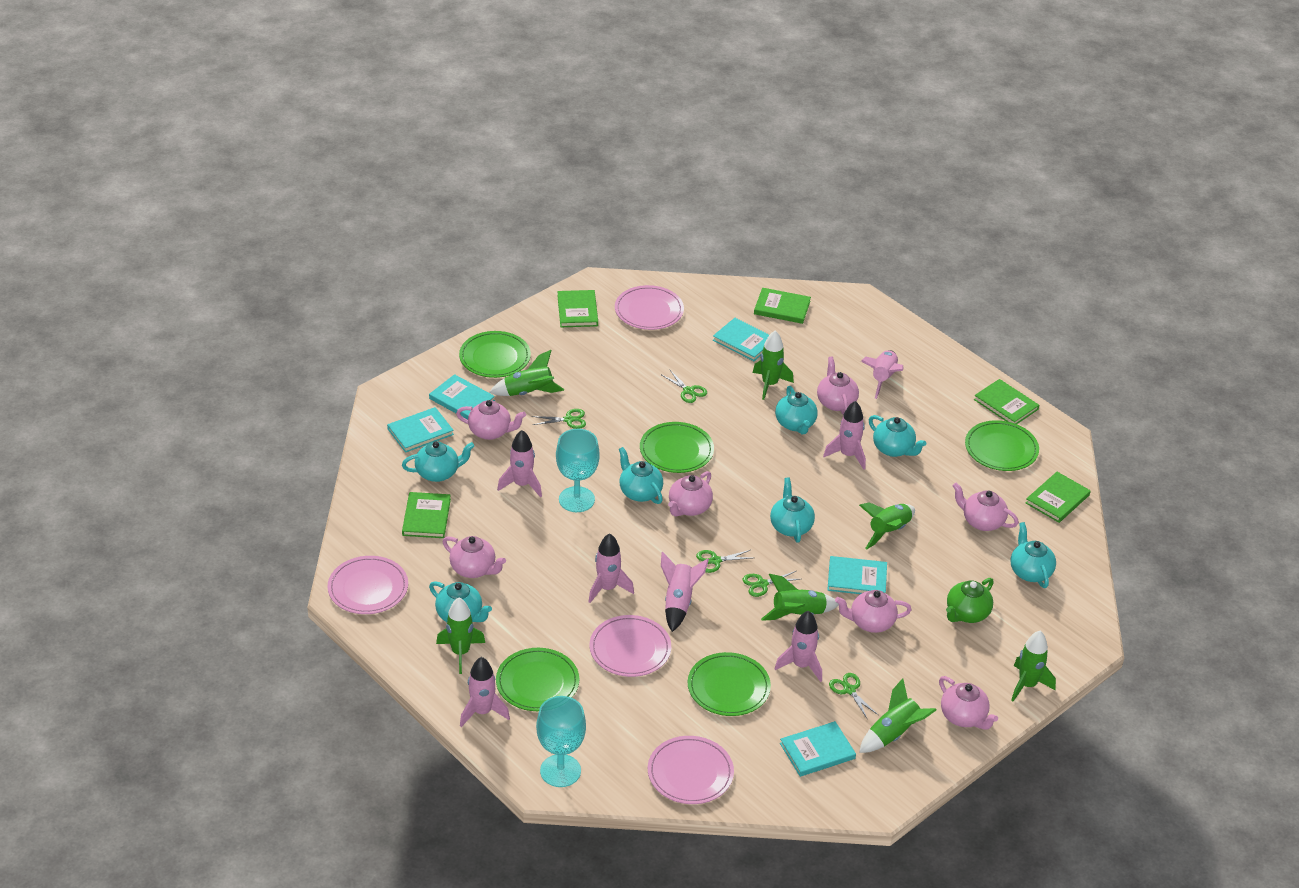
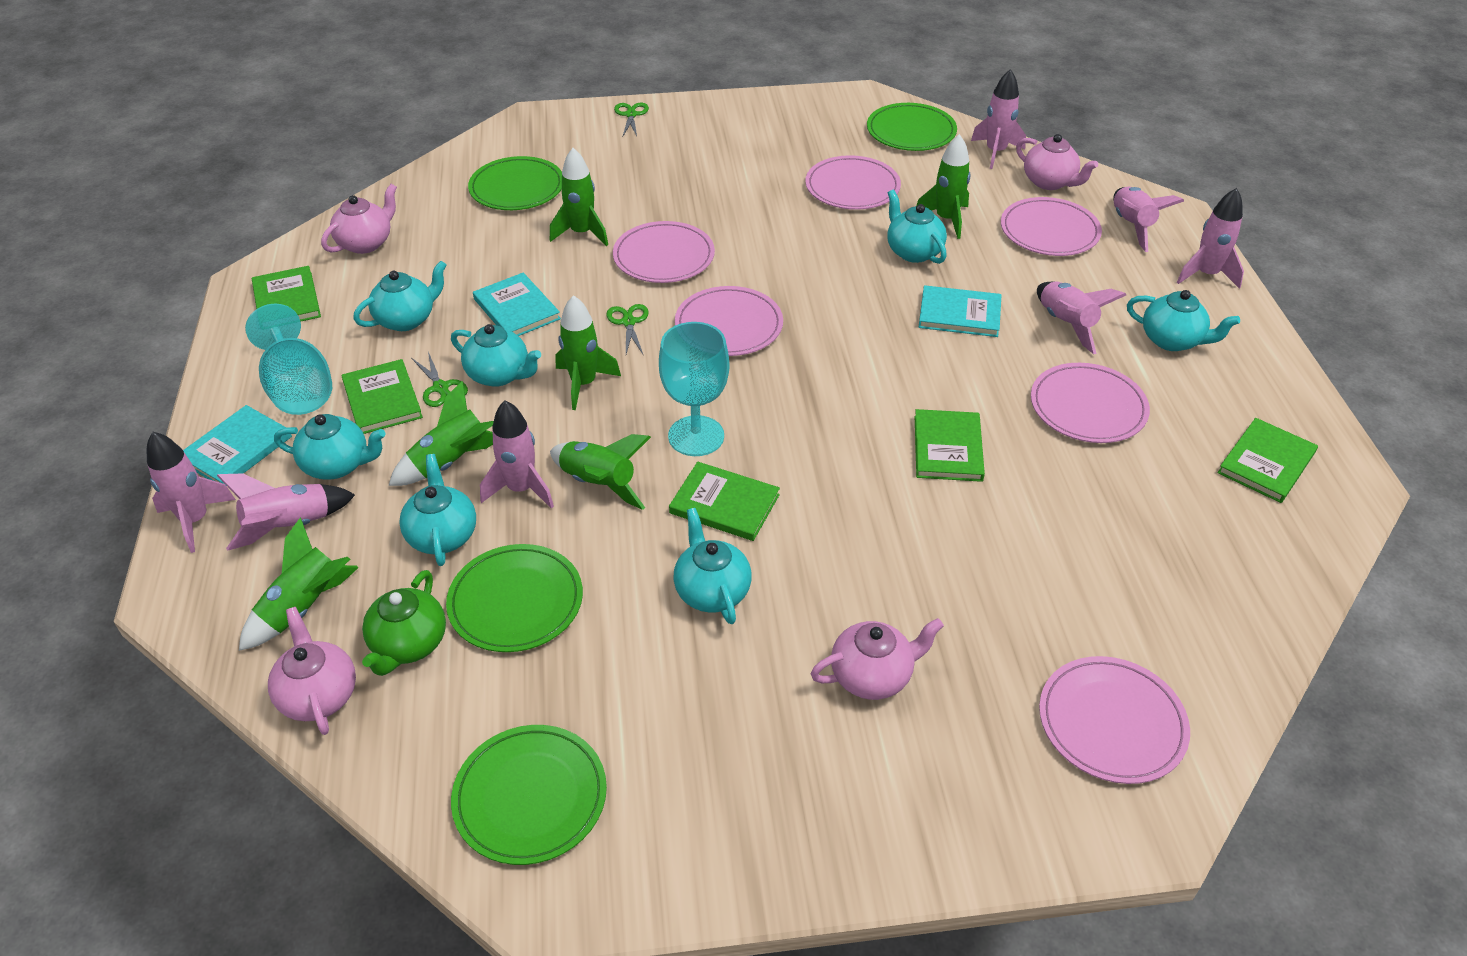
green plate: 5 -> 4
green rocket: 7 -> 6
green scissors: 5 -> 3
pink plate: 4 -> 6
pink teapot: 7 -> 4
turquoise book: 5 -> 3

